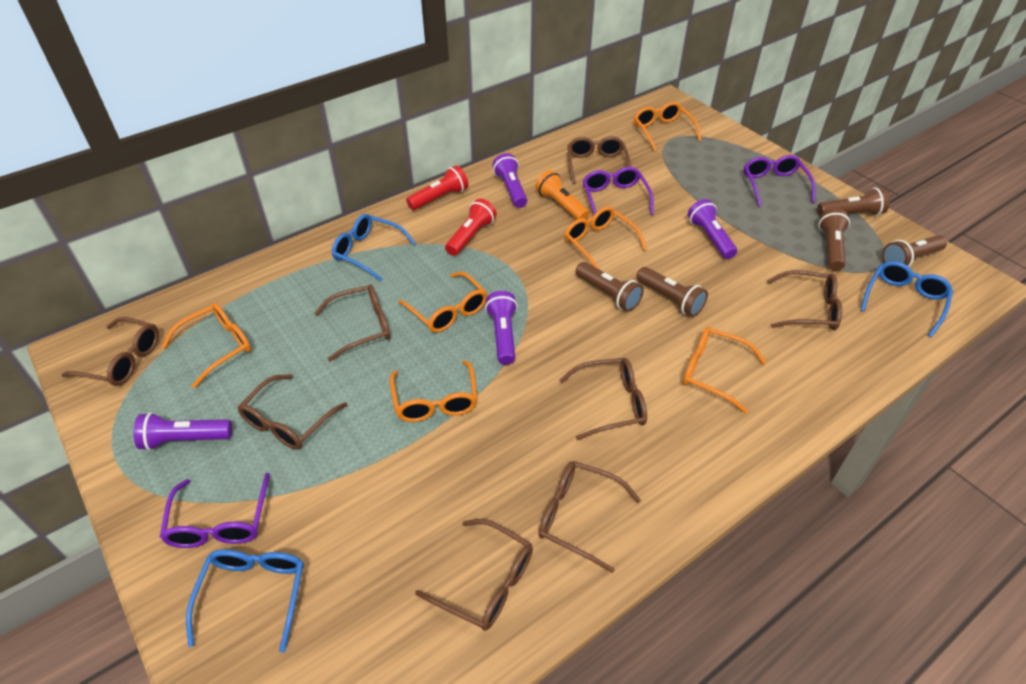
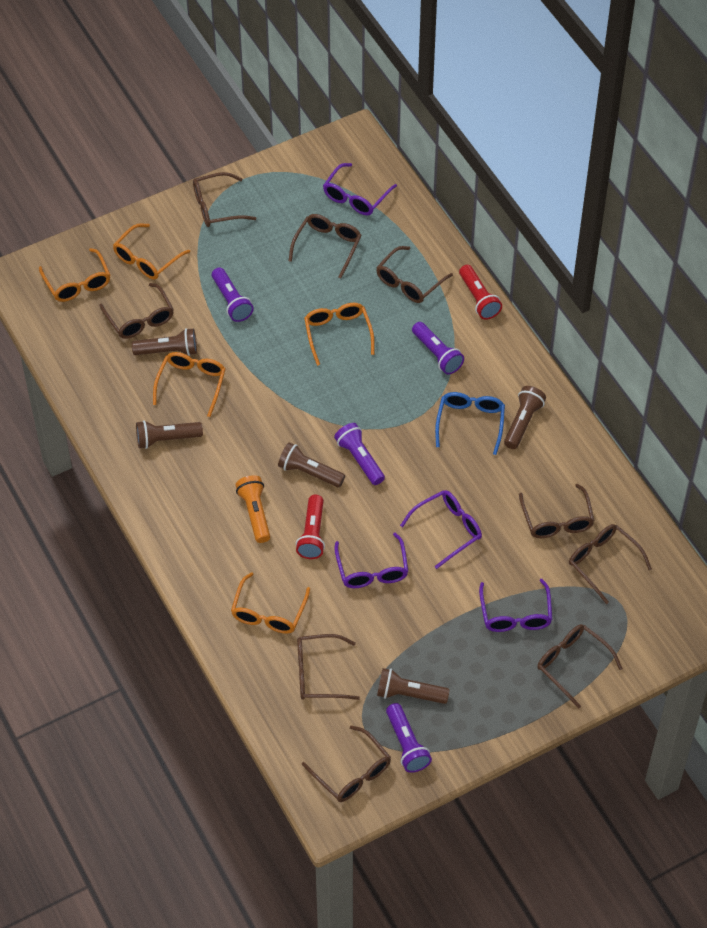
blue glasses: 3 -> 1
brown glasses: 8 -> 9
orange glasses: 6 -> 5
purple glasses: 3 -> 4

